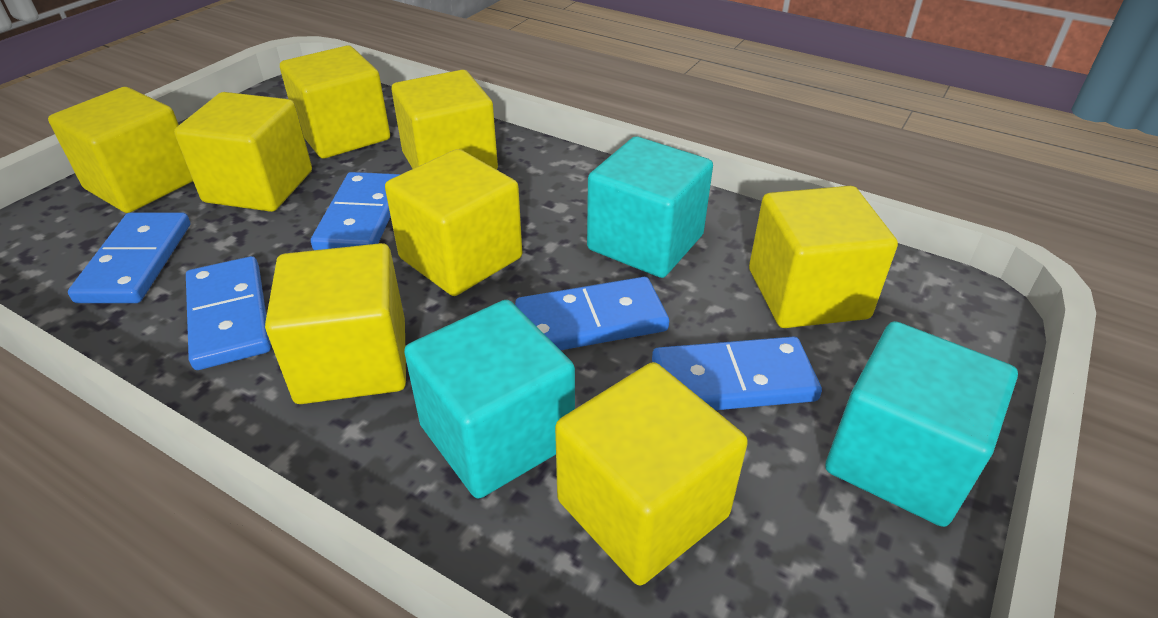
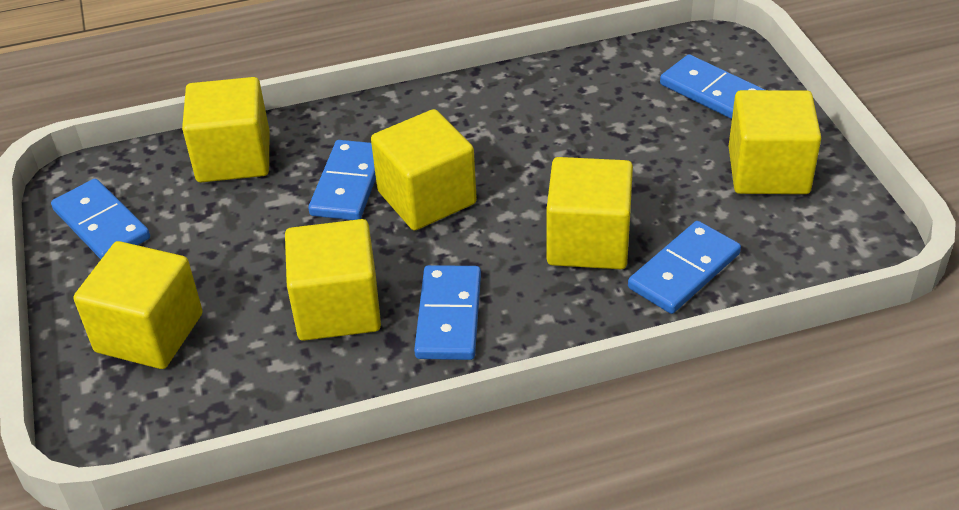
turquoise cube: 3 -> 0
yellow cube: 8 -> 6

